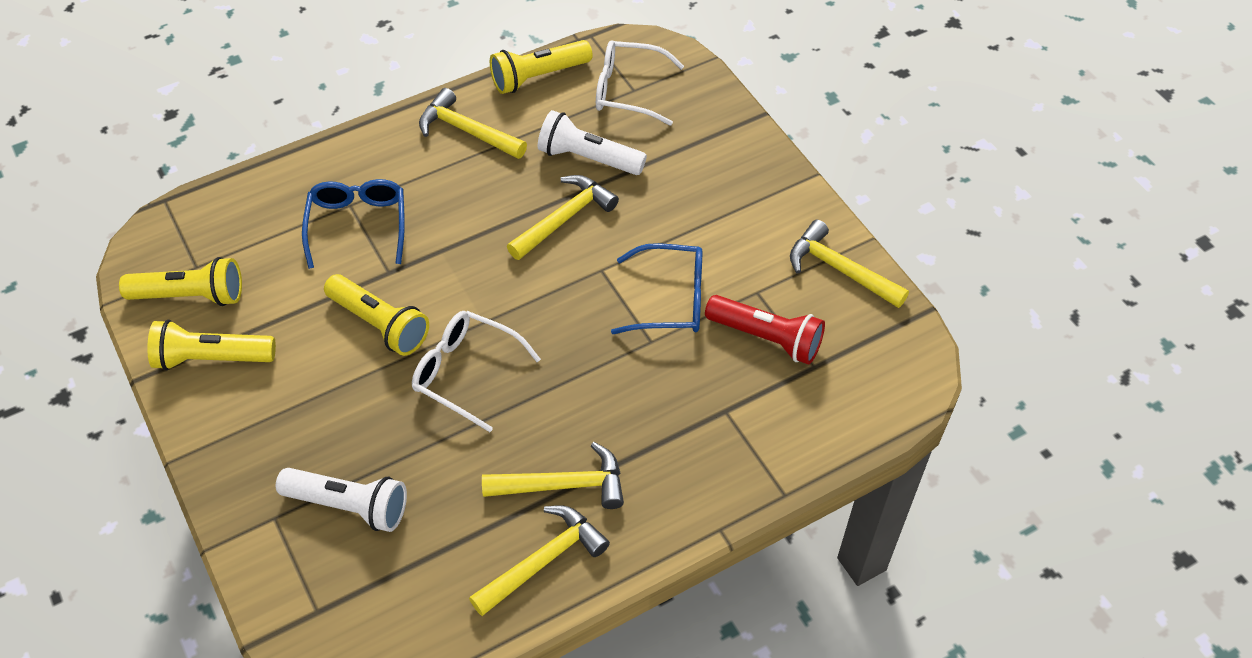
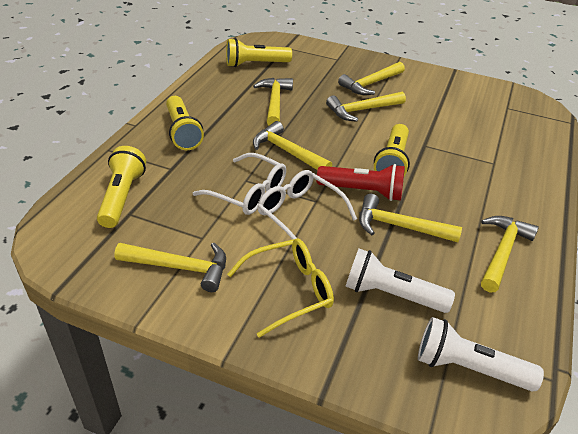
blue glasses: 2 -> 0
yellow glasses: 0 -> 1
yellow hammer: 5 -> 7

